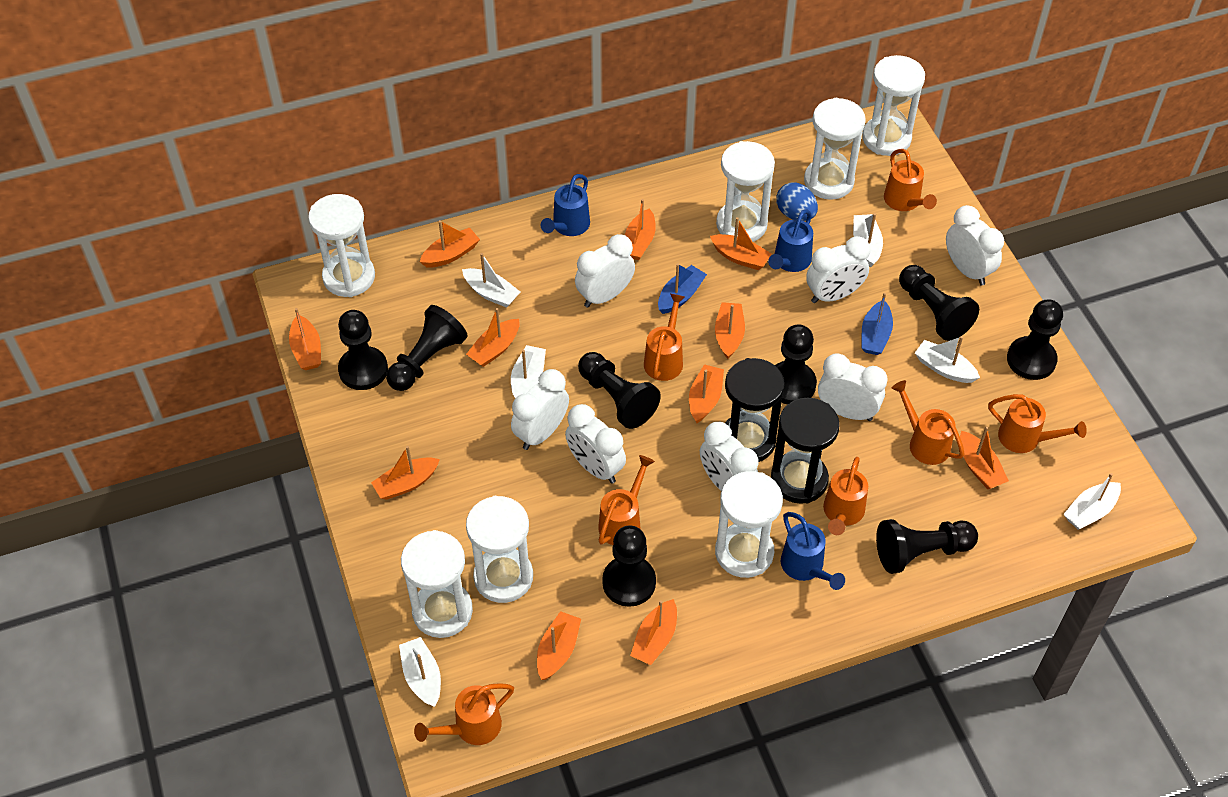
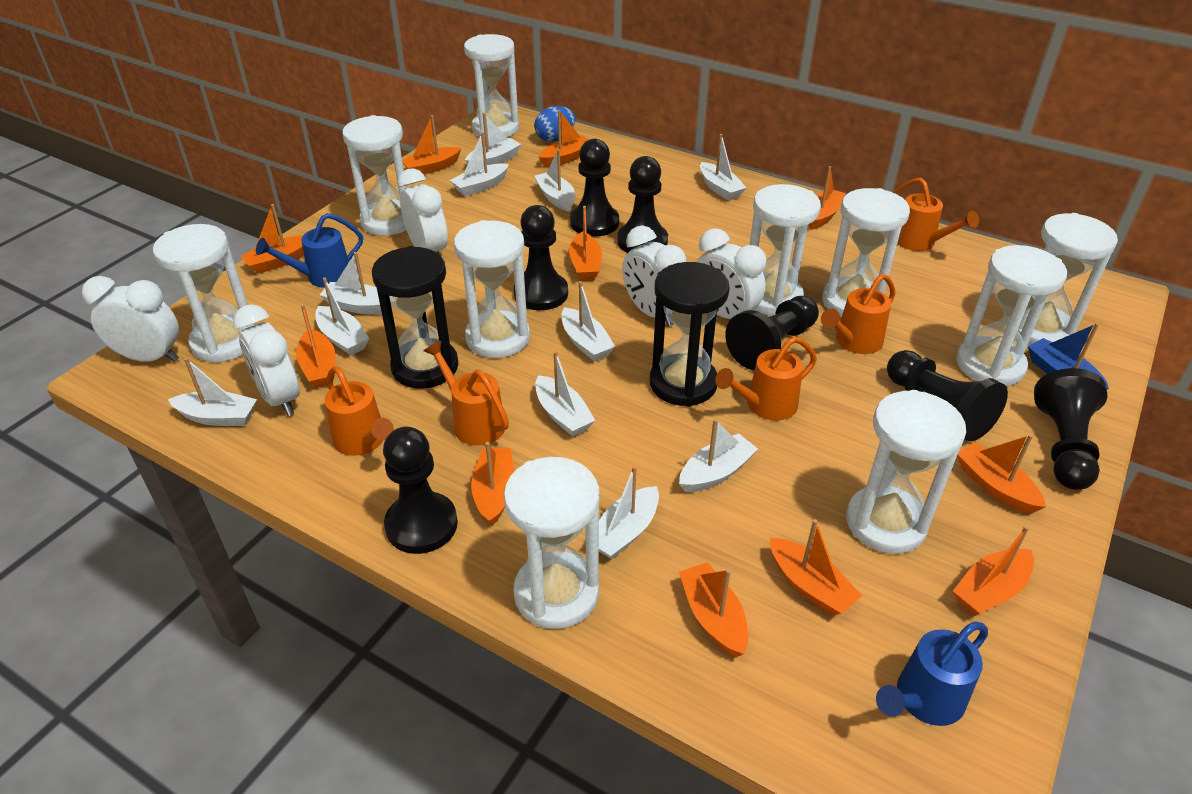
black pawn: 8 -> 7
blue boat: 2 -> 1
blue watering can: 3 -> 2
orange watering can: 7 -> 5
white boat: 6 -> 11
white clock: 7 -> 5
white hourglass: 7 -> 10

